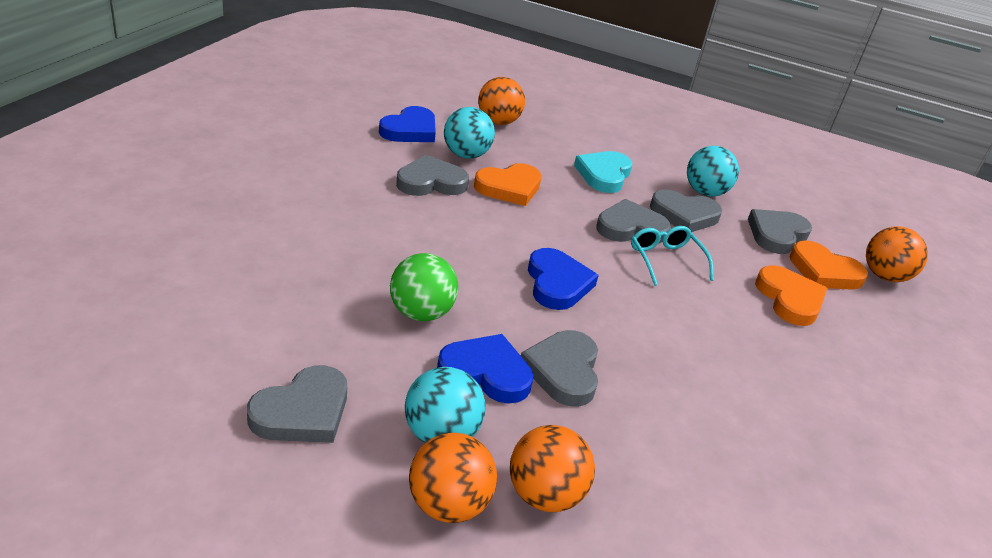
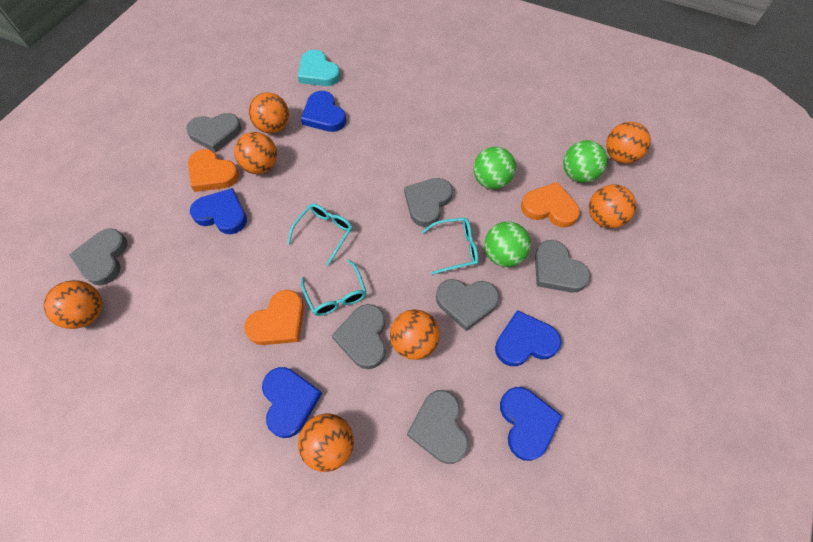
blue heart: 3 -> 5
green ball: 1 -> 3
grey heart: 6 -> 7
orange ball: 4 -> 7
turquoise ball: 3 -> 0
turquoise glasses: 1 -> 3

